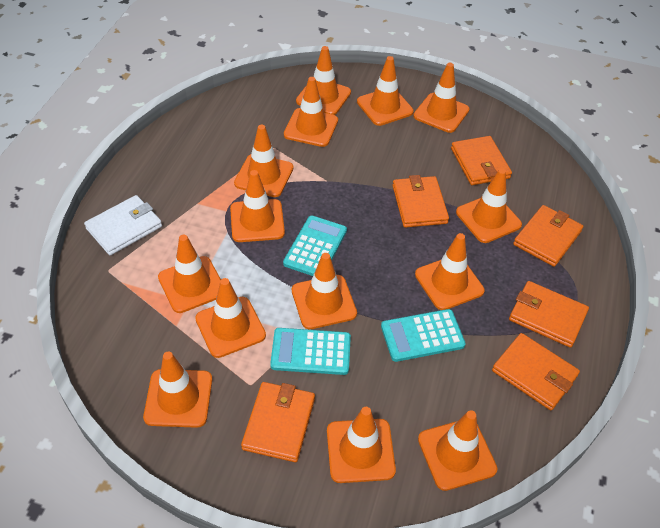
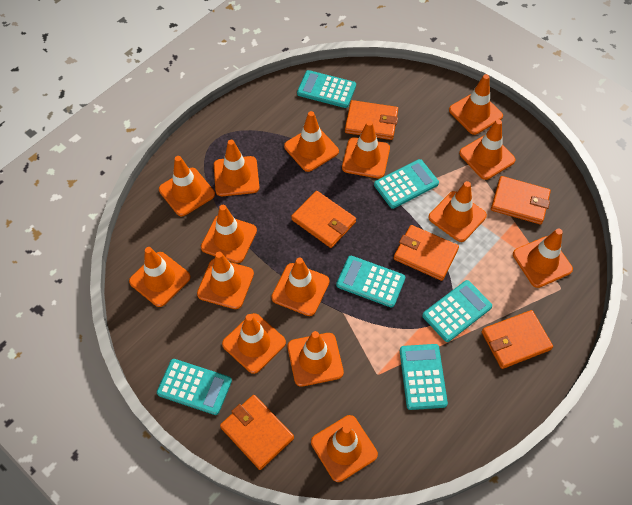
orange traffic cone: 14 -> 15
turquoise calculator: 3 -> 6
white wallet: 1 -> 0

